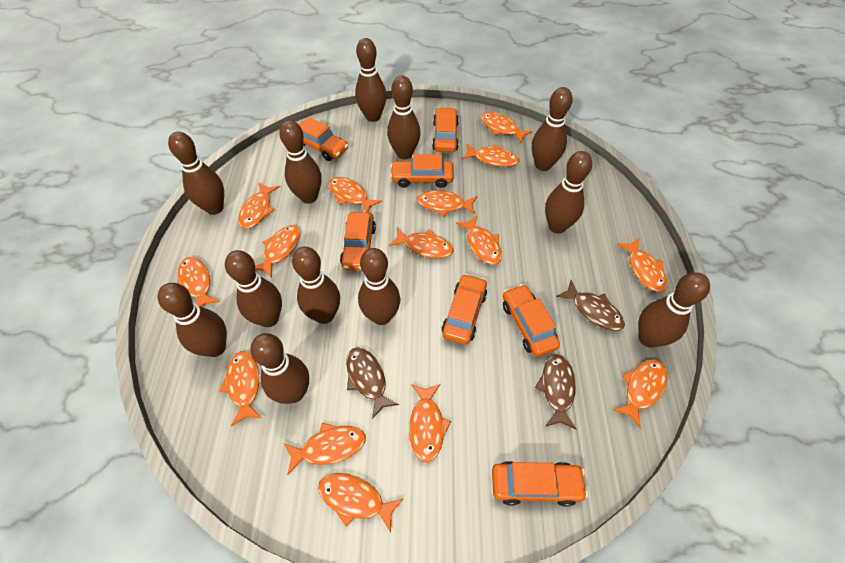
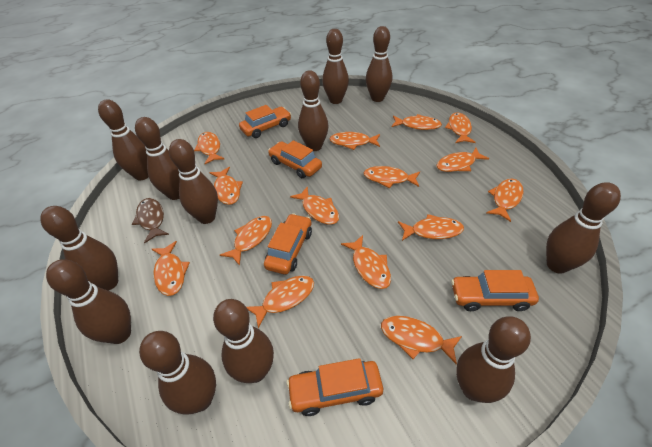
brown fish: 3 -> 1
orange car: 7 -> 5

